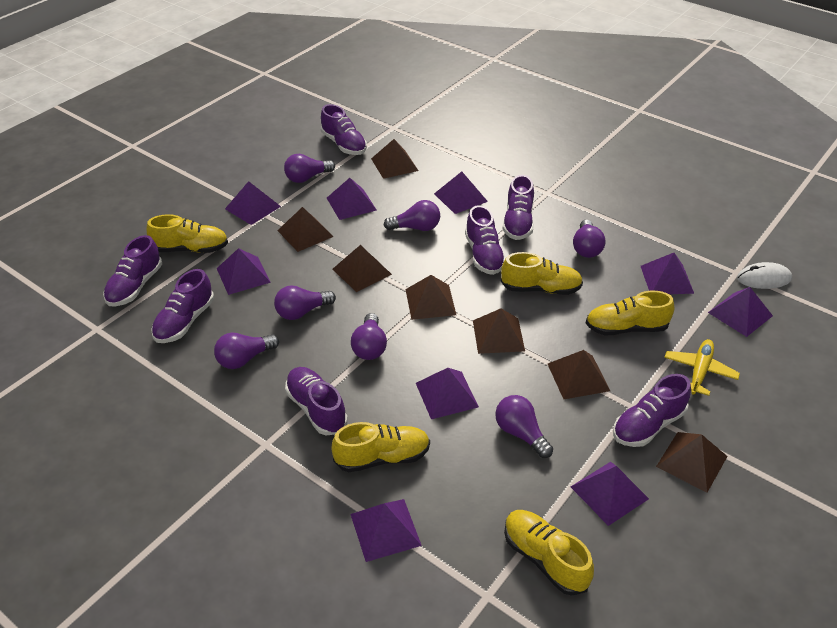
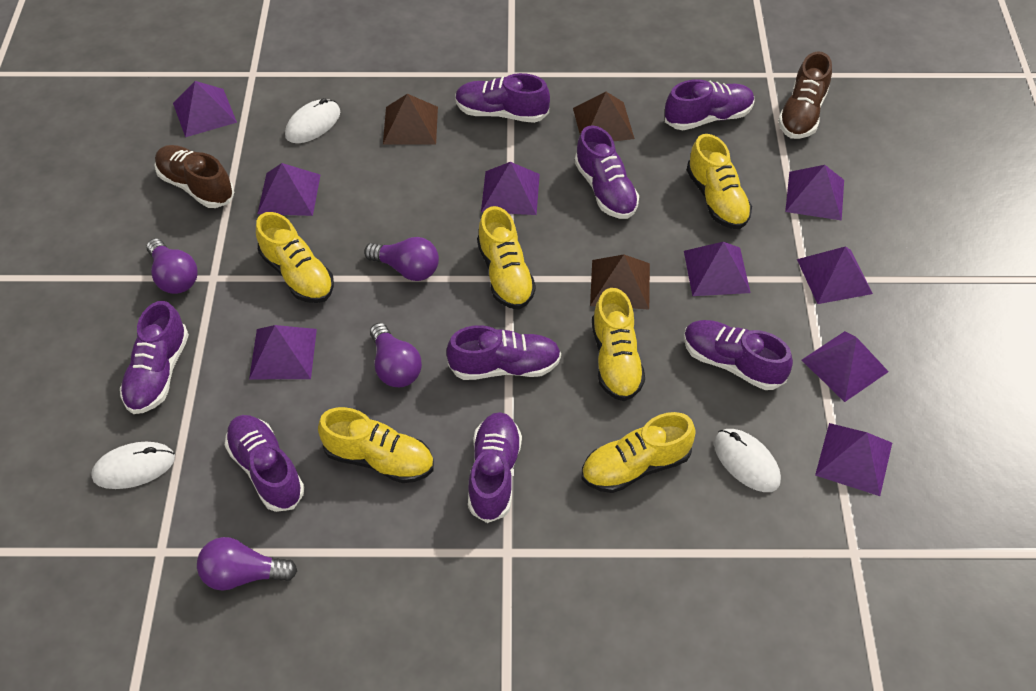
brown pyramid: 7 -> 3
brown shoe: 0 -> 2
purple light bulb: 7 -> 4
purple shoe: 7 -> 8
white mouse: 1 -> 3
yellow plane: 1 -> 0
yellow shoe: 5 -> 6

